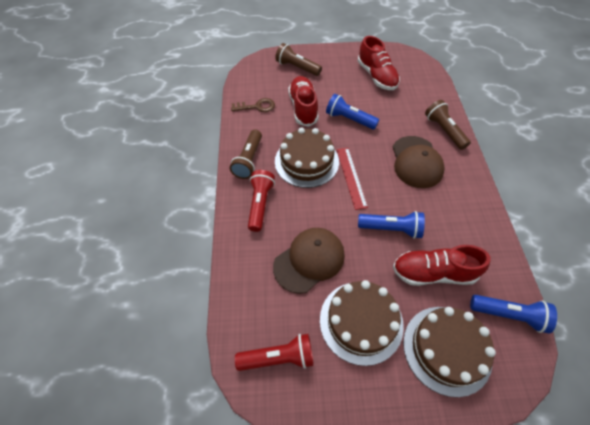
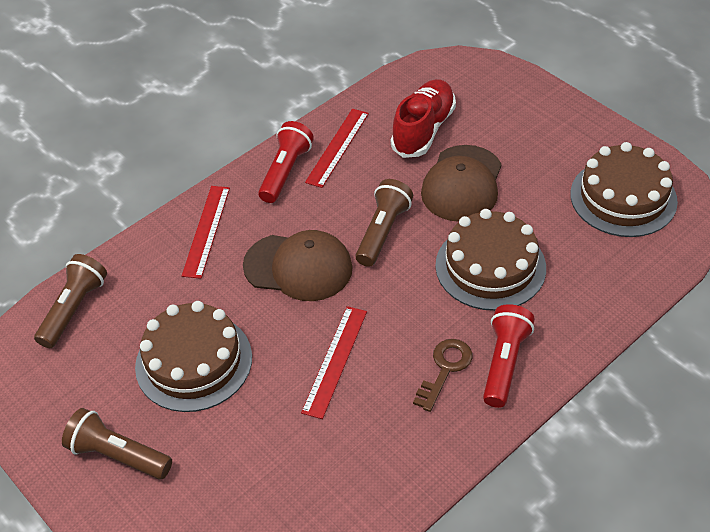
blue flashlight: 3 -> 0
red ruler: 1 -> 3
red shoe: 3 -> 1

